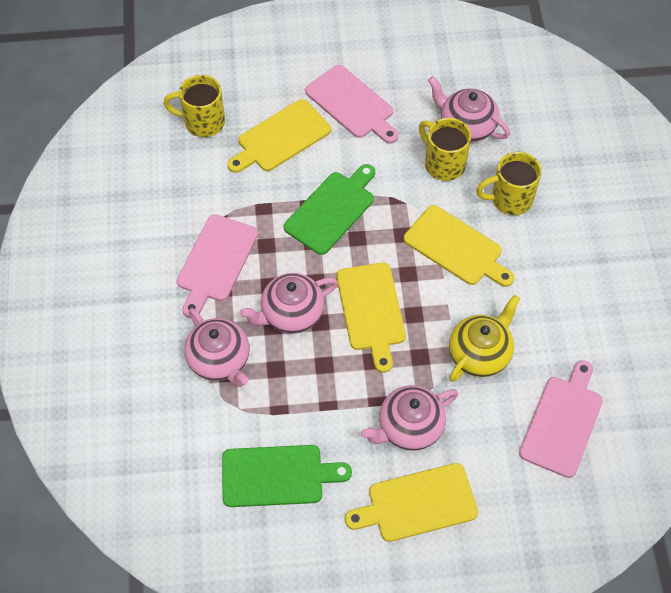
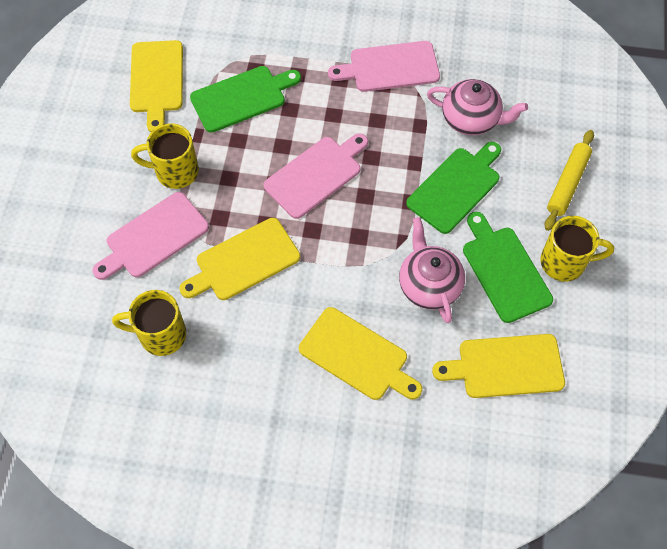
green cutting board: 2 -> 3
pink teapot: 4 -> 2
yellow rolling pin: 0 -> 1
yellow teapot: 1 -> 0

